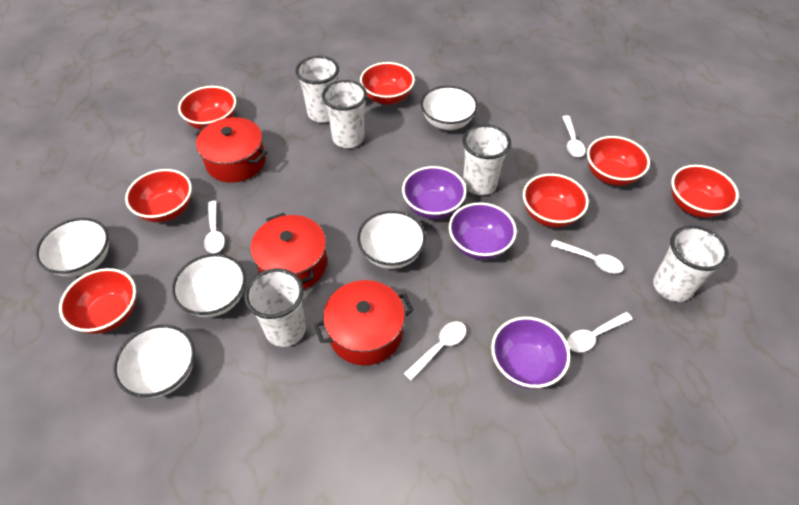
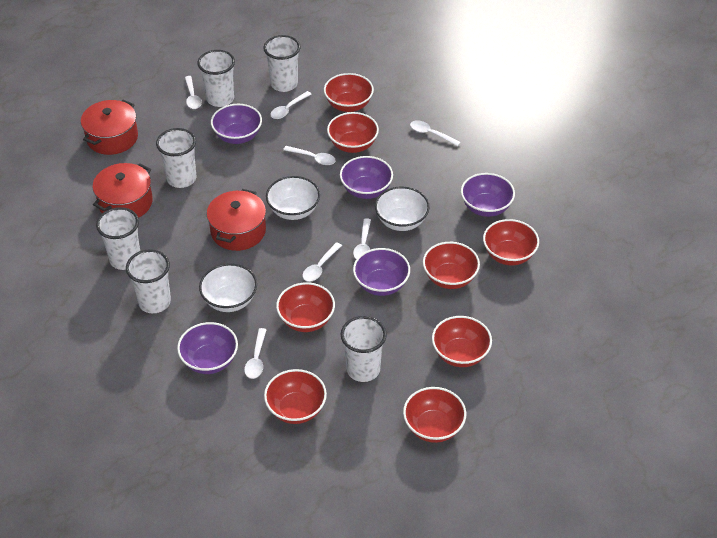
purple bowl: 3 -> 5
red bowl: 7 -> 8
white bowl: 5 -> 3
white cup: 5 -> 6
white spoon: 5 -> 7

